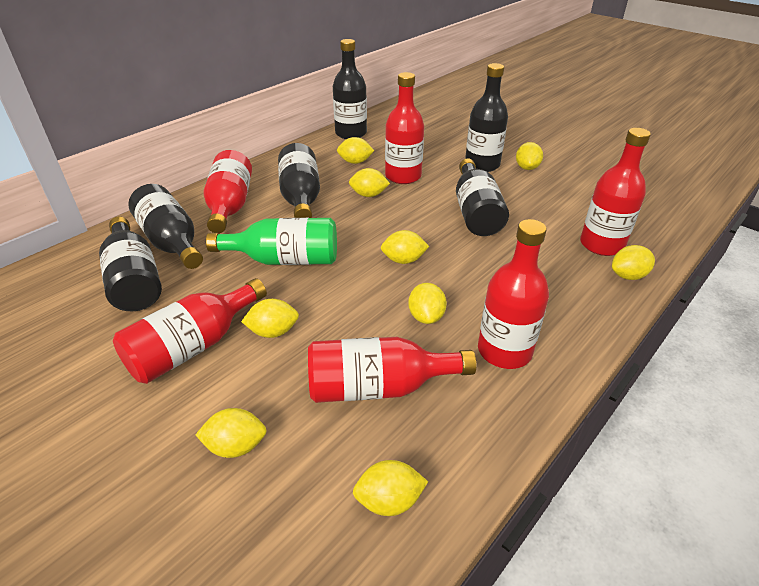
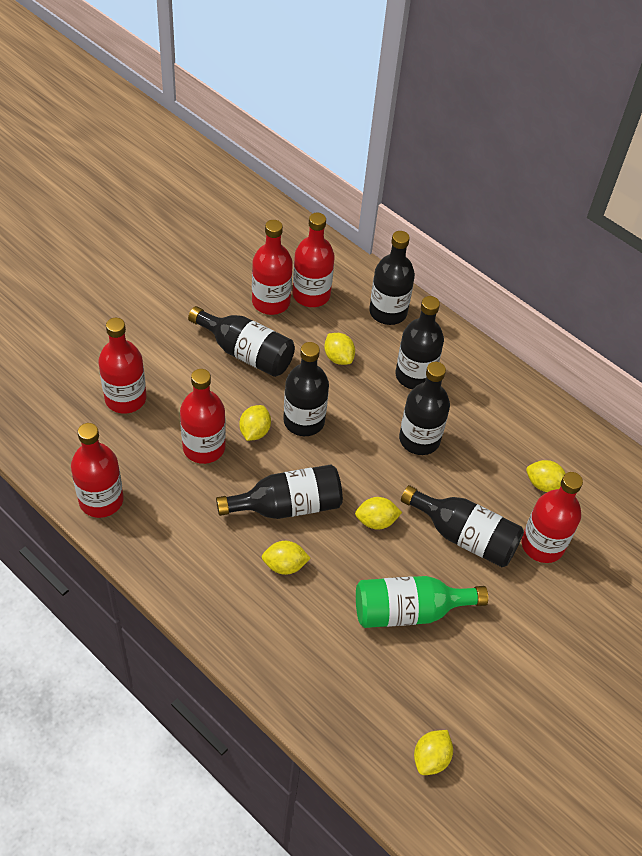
black bottle: 6 -> 7
yellow lemon: 9 -> 6

